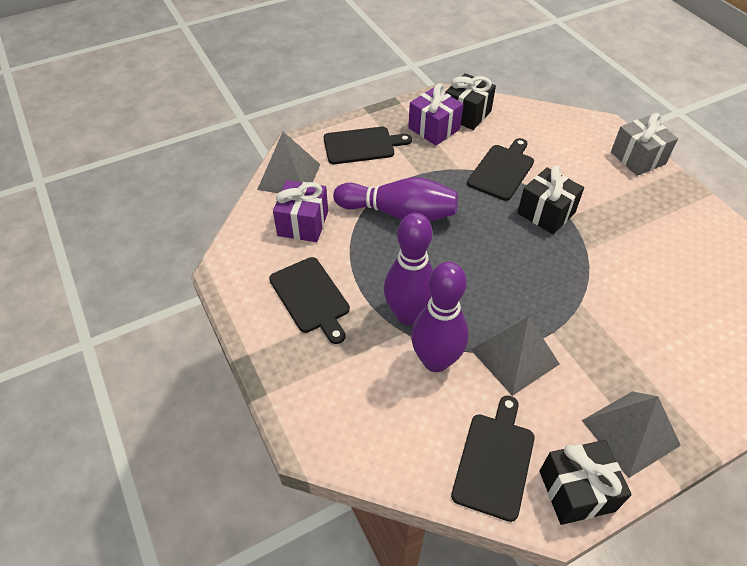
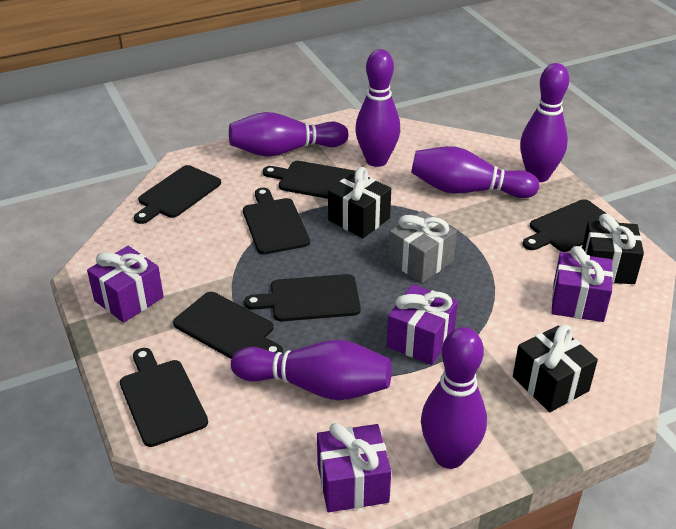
black cutting board: 4 -> 7
grey pyramid: 3 -> 0
purple bowling pin: 3 -> 6
purple gift: 2 -> 4

